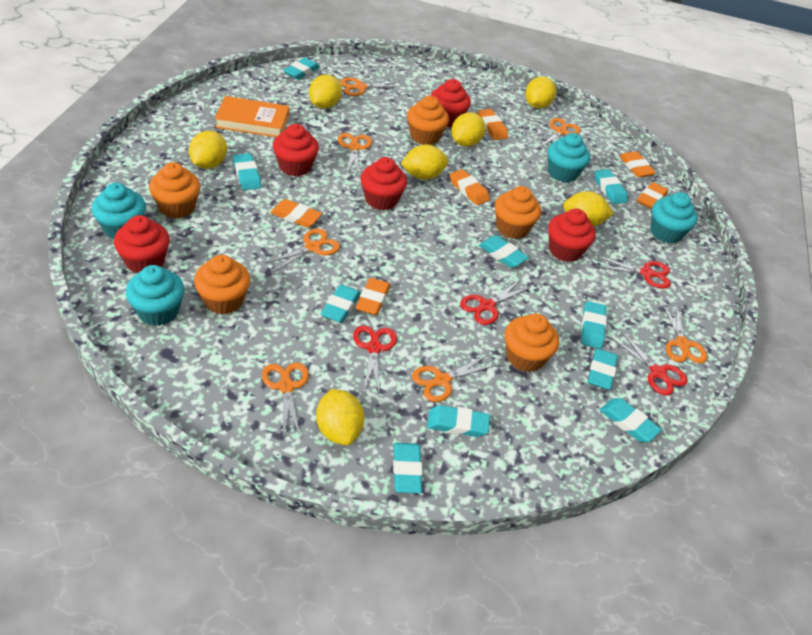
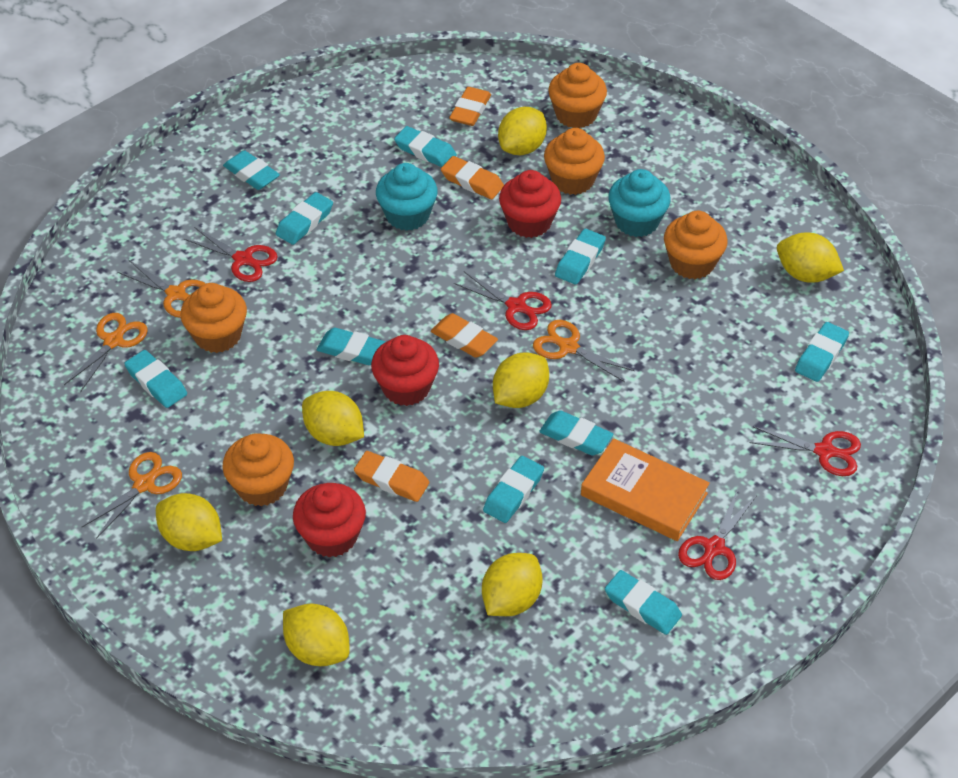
orange eraser: 6 -> 4
orange scissors: 7 -> 4
red cupcake: 5 -> 3
turquoise cupcake: 4 -> 2

